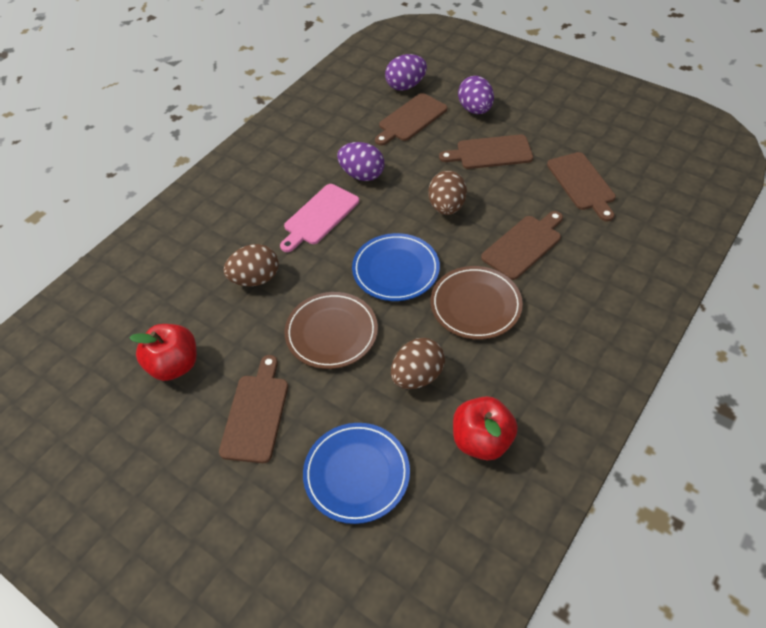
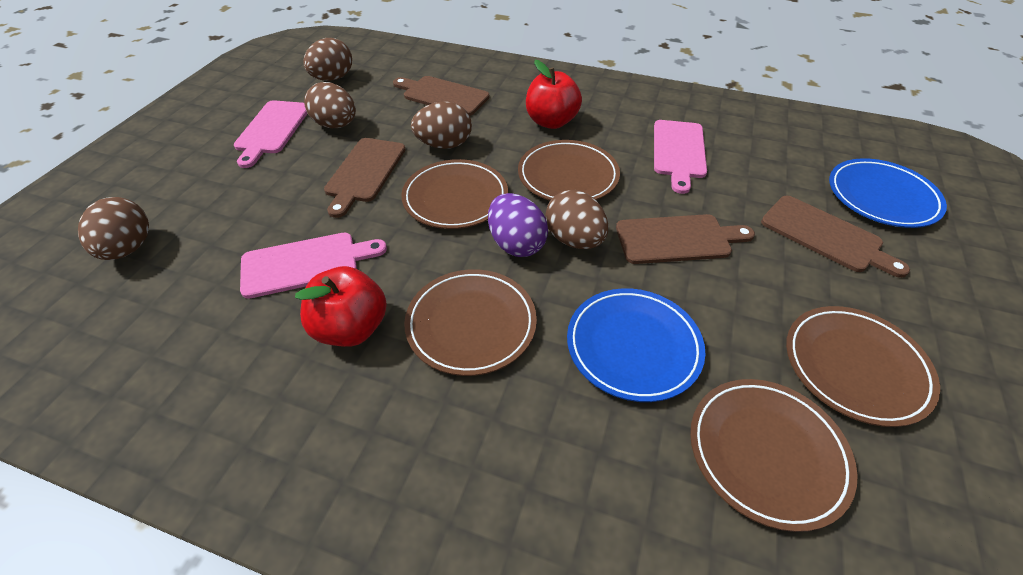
brown cutting board: 5 -> 4
brown egg: 3 -> 5
brown plate: 2 -> 5
pink cutting board: 1 -> 3
purple egg: 3 -> 1

